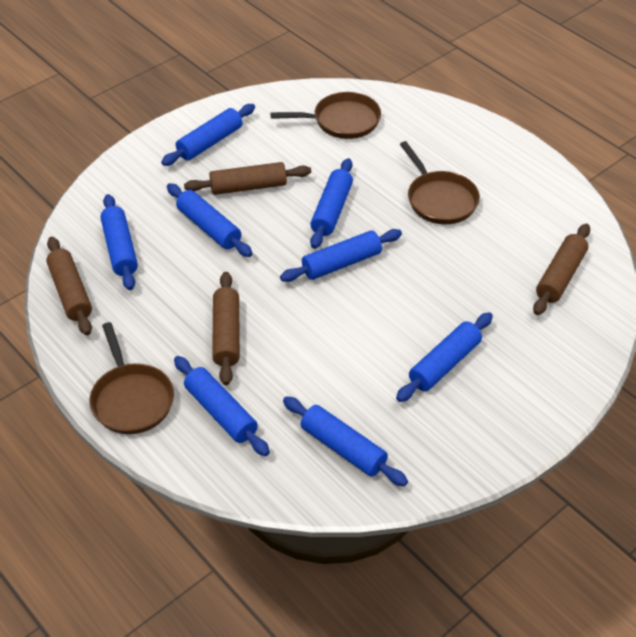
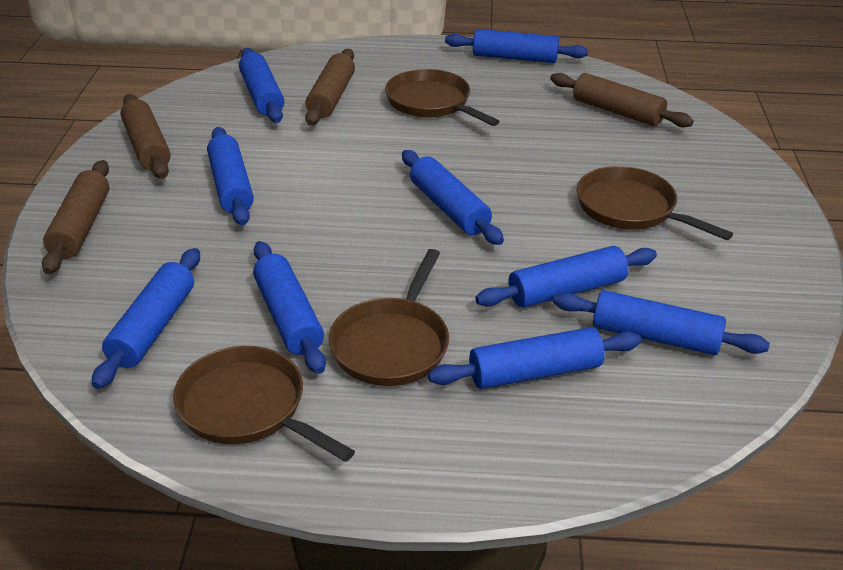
blue rolling pin: 8 -> 9
brown pan: 3 -> 4

